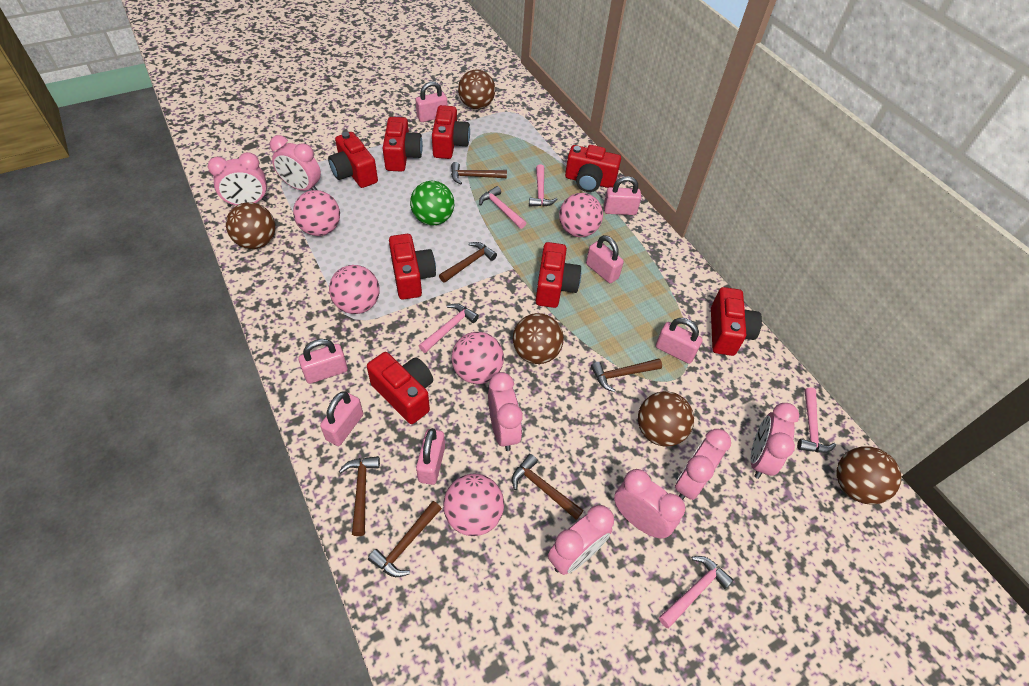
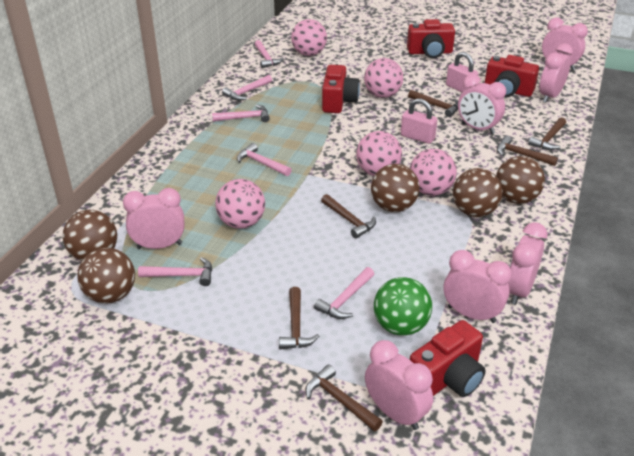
pink hammer: 5 -> 6
pink padlock: 7 -> 2
red camera: 8 -> 4

